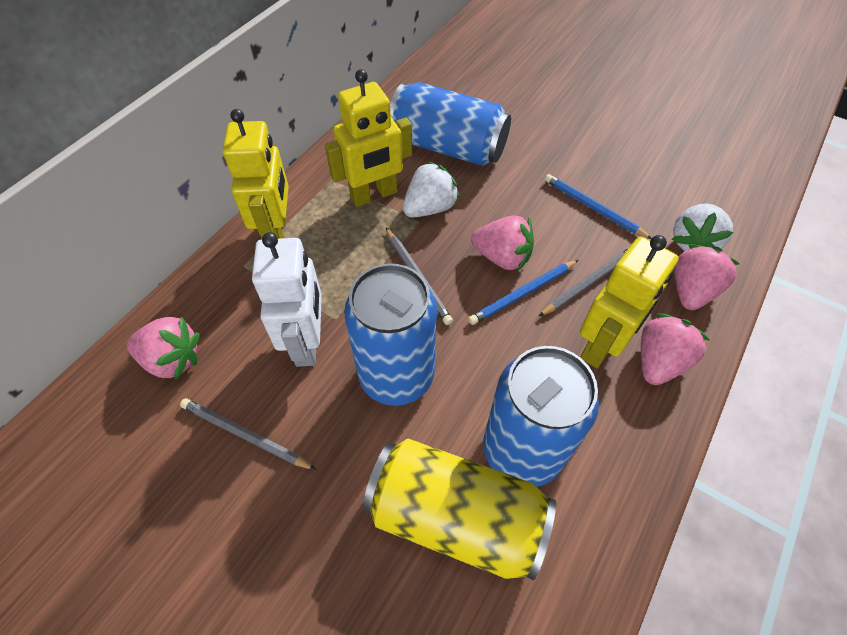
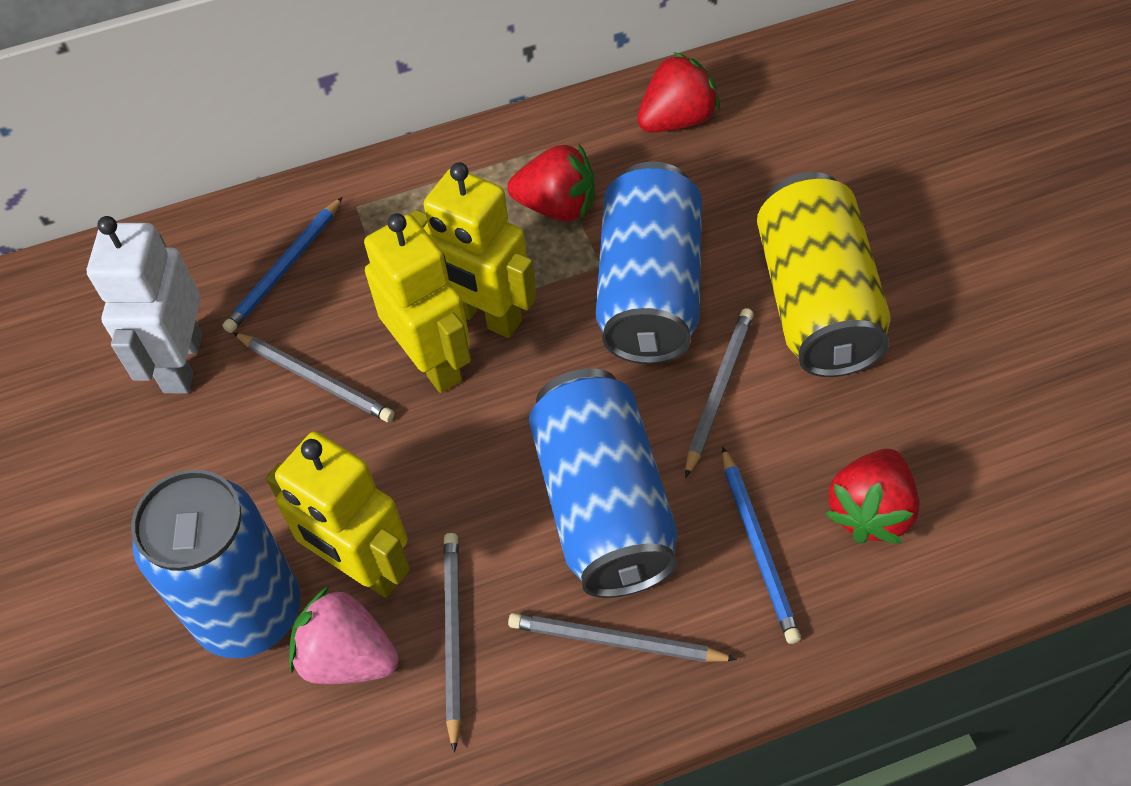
grey pencil: 3 -> 4
pink strawberry: 4 -> 1
red strawberry: 0 -> 3
white strawberry: 2 -> 0

